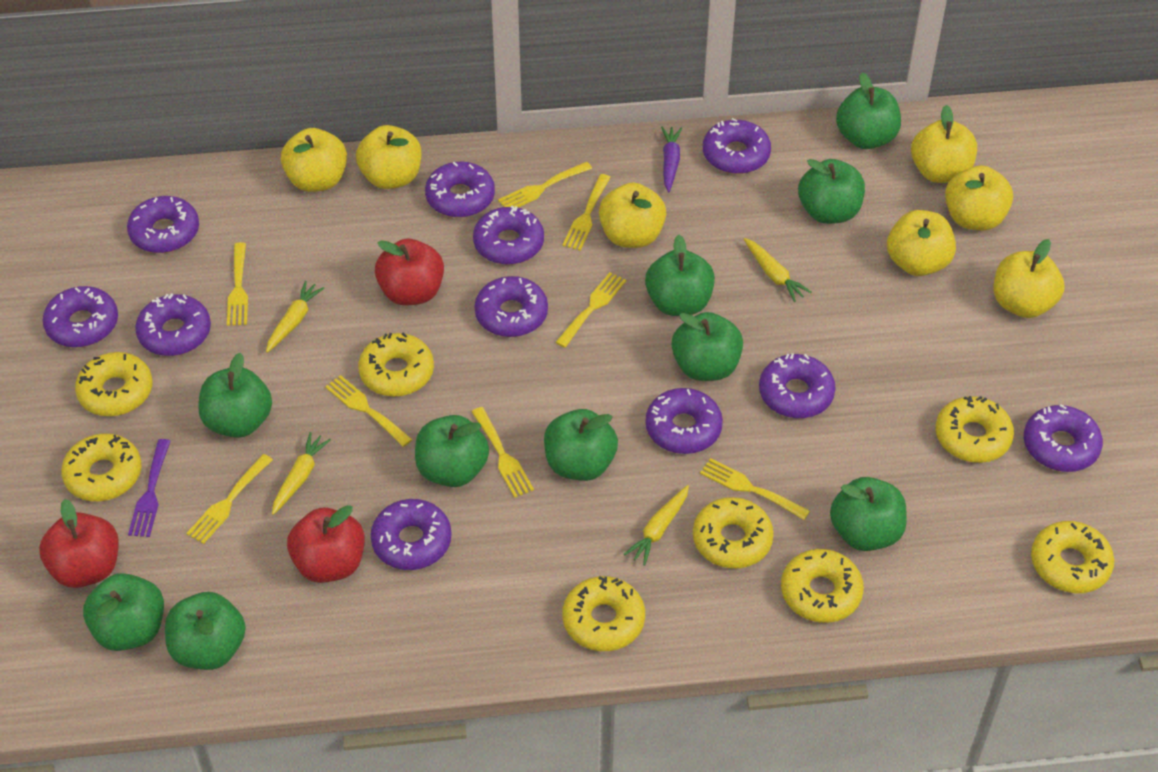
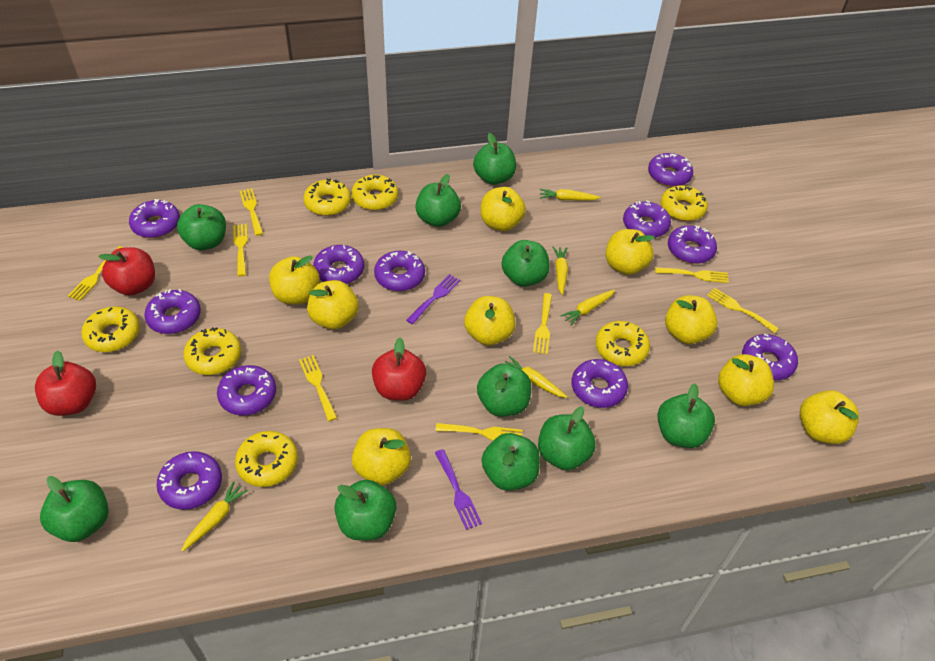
purple carrot: 1 -> 0
purple fork: 1 -> 2
yellow apple: 7 -> 9
yellow carrot: 4 -> 5
yellow donut: 8 -> 7

